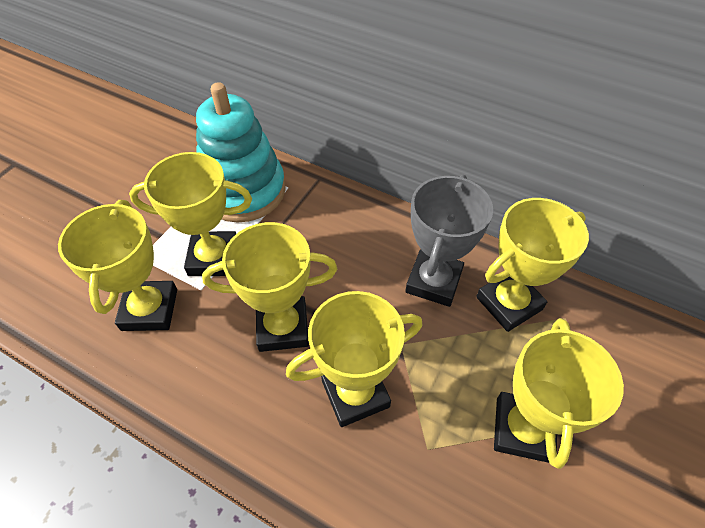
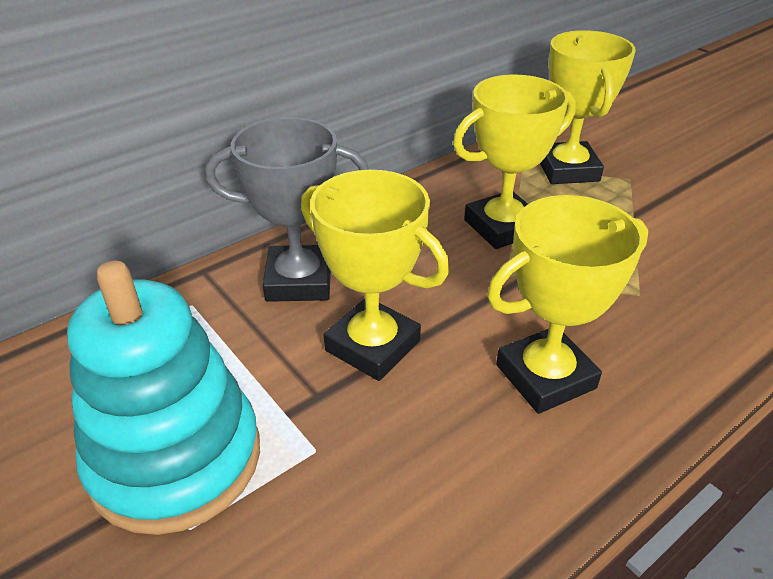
yellow trophy: 6 -> 4

